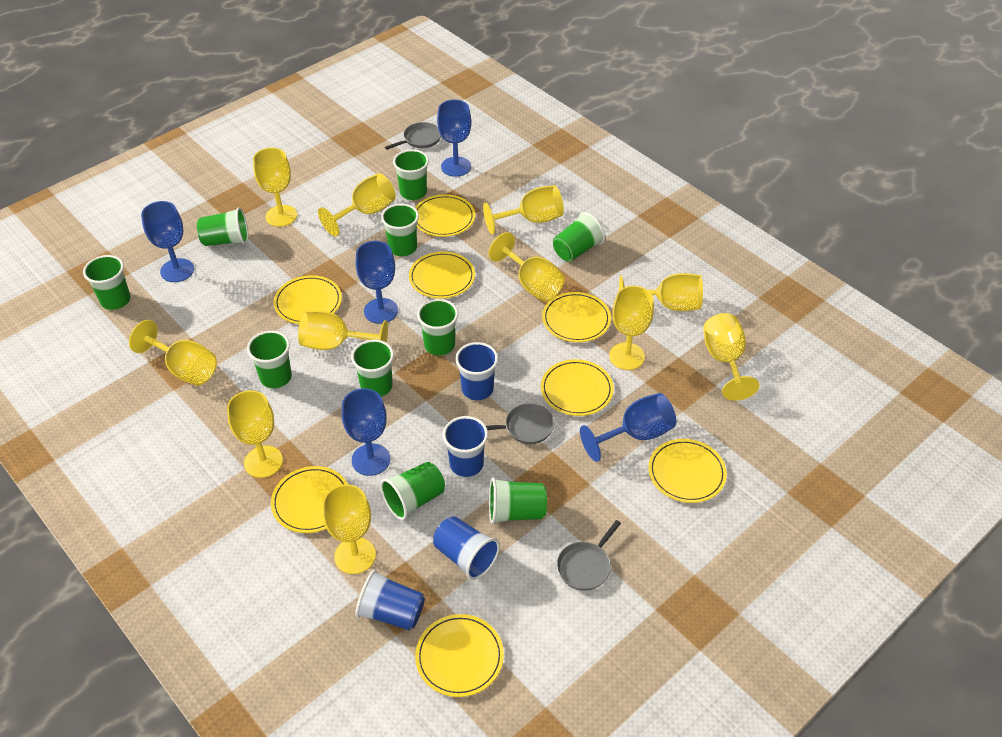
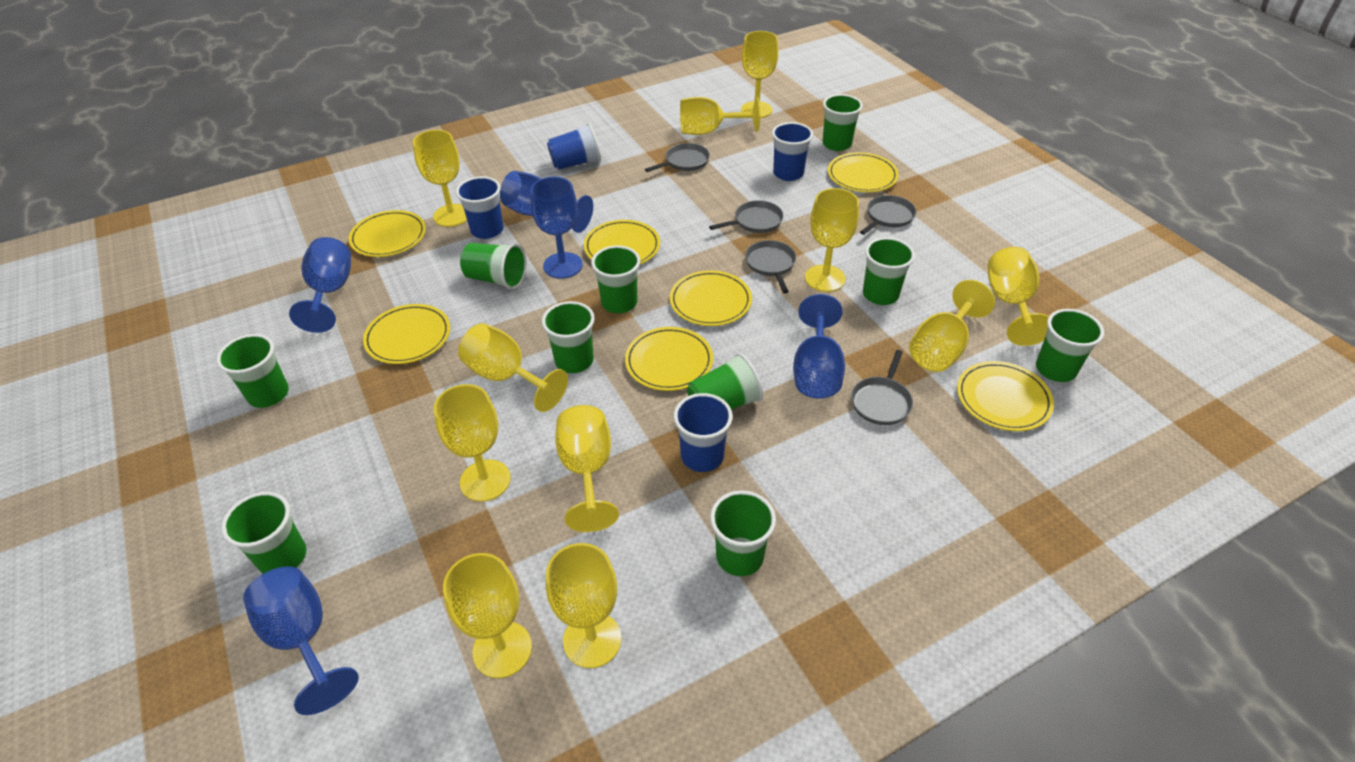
grey pan: 3 -> 5
yellow plate: 8 -> 7

